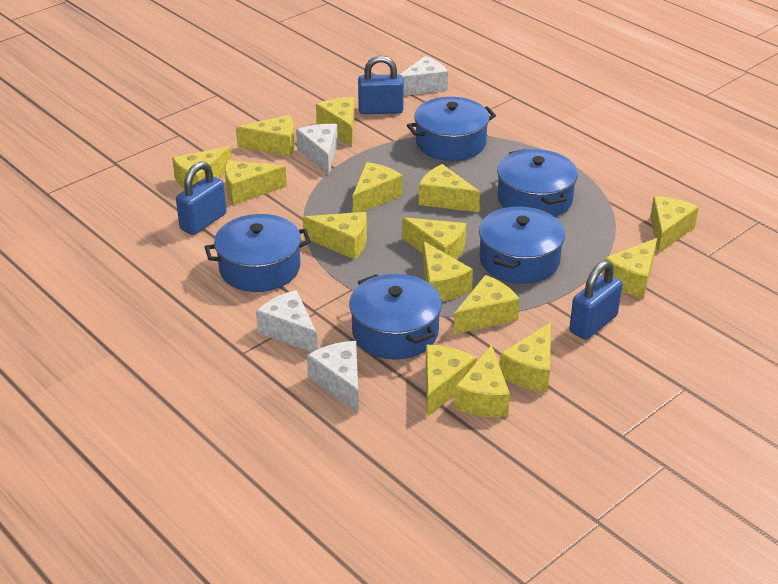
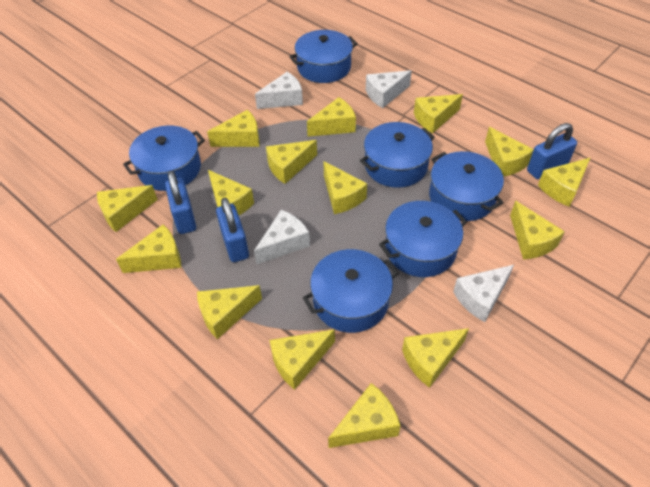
blue pot: 5 -> 6

